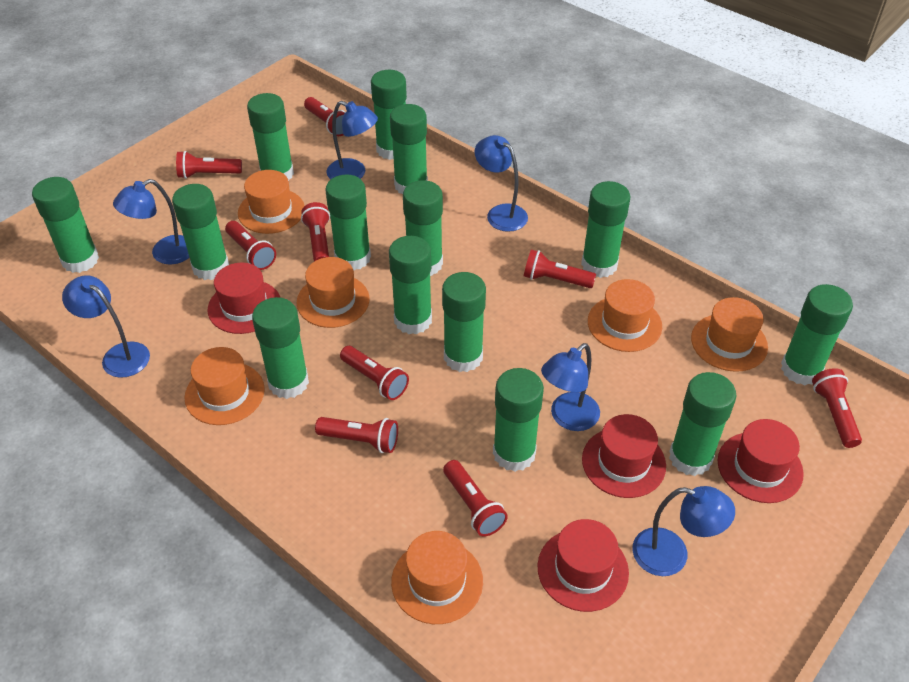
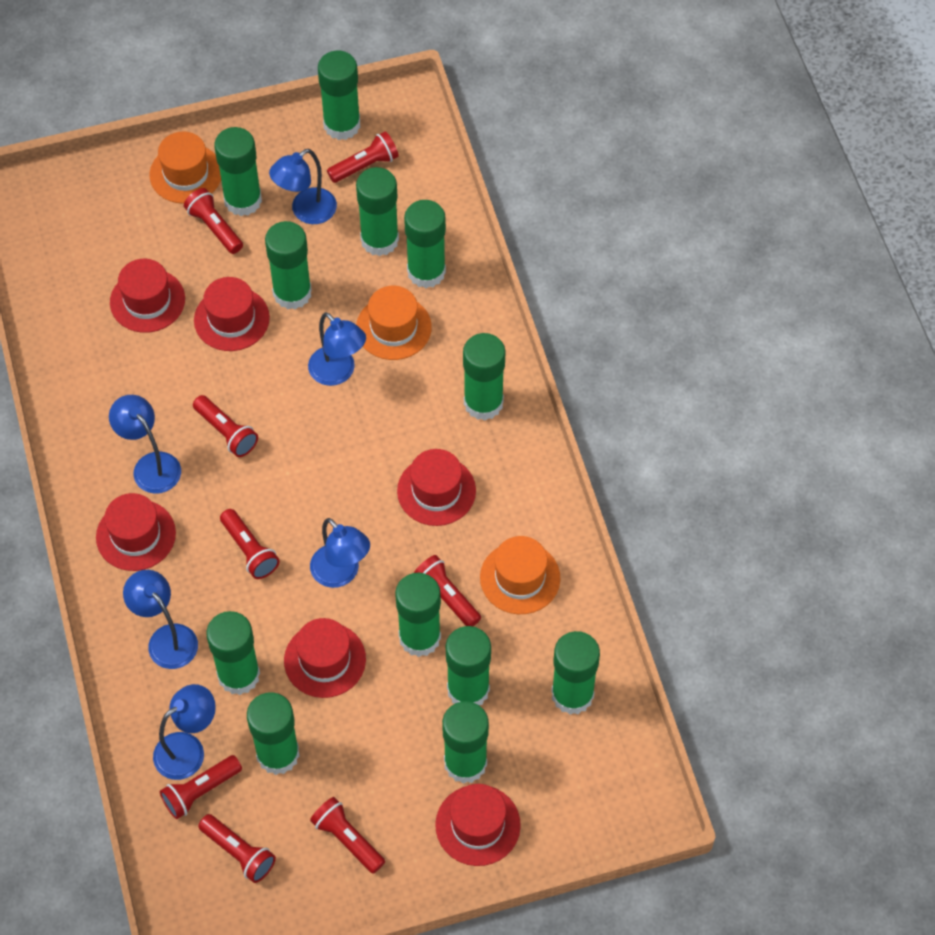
green glue stick: 14 -> 12
orange hat: 6 -> 3
red flashlight: 9 -> 8
red hat: 4 -> 6

